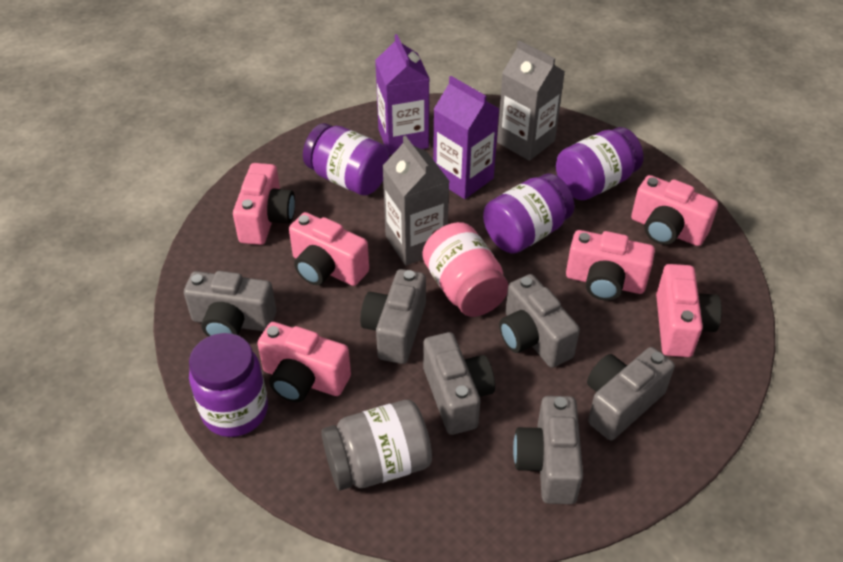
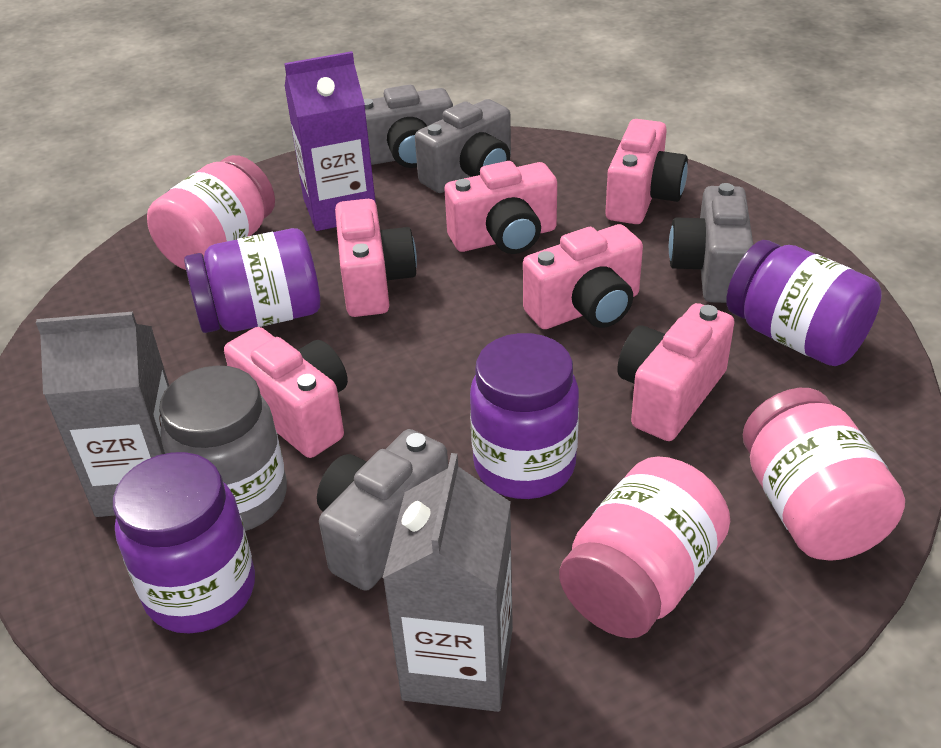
grey camera: 6 -> 4
pink jar: 1 -> 3
purple carton: 2 -> 1

